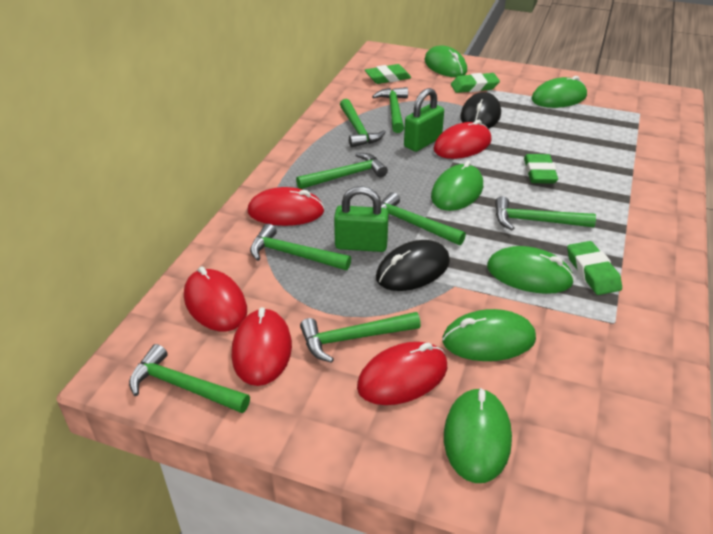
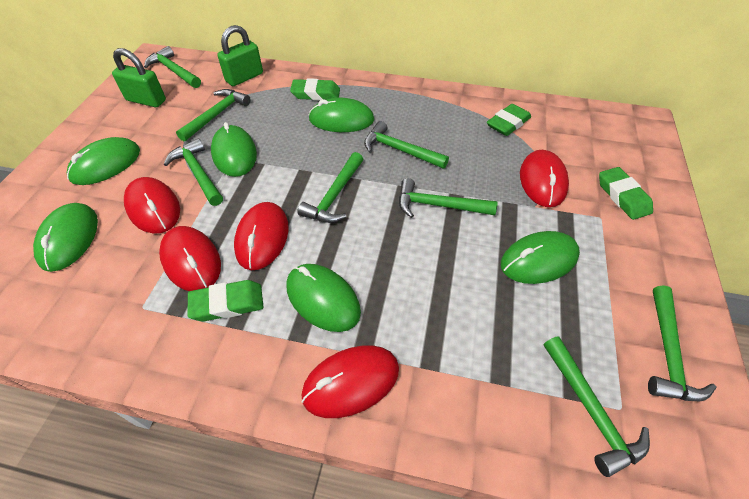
black mouse: 2 -> 0

